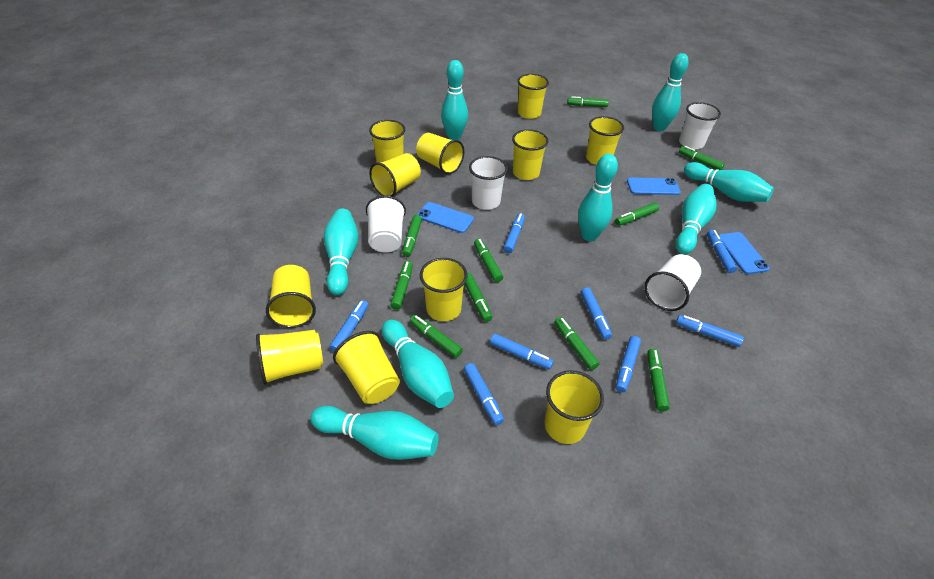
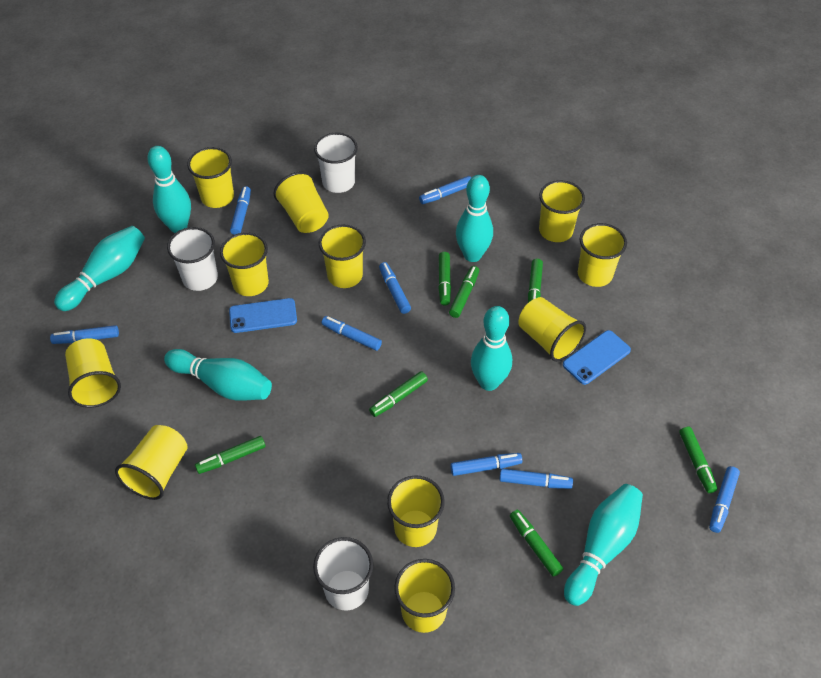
blue phone: 3 -> 2
green marker: 10 -> 7
turquoise bowling pin: 8 -> 6
white cup: 4 -> 3

